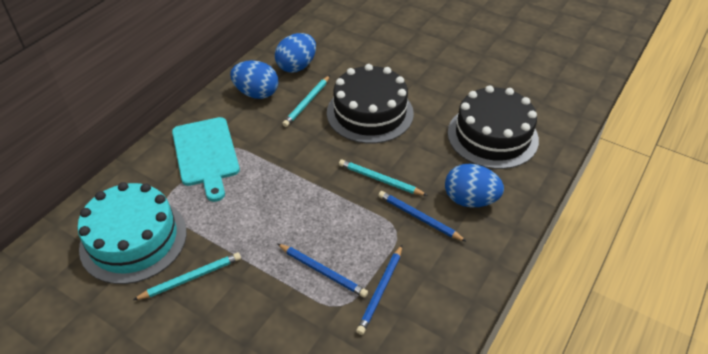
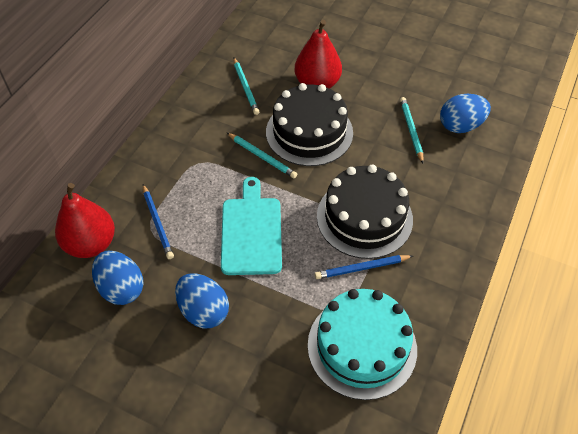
blue pencil: 3 -> 2
red pear: 0 -> 2

